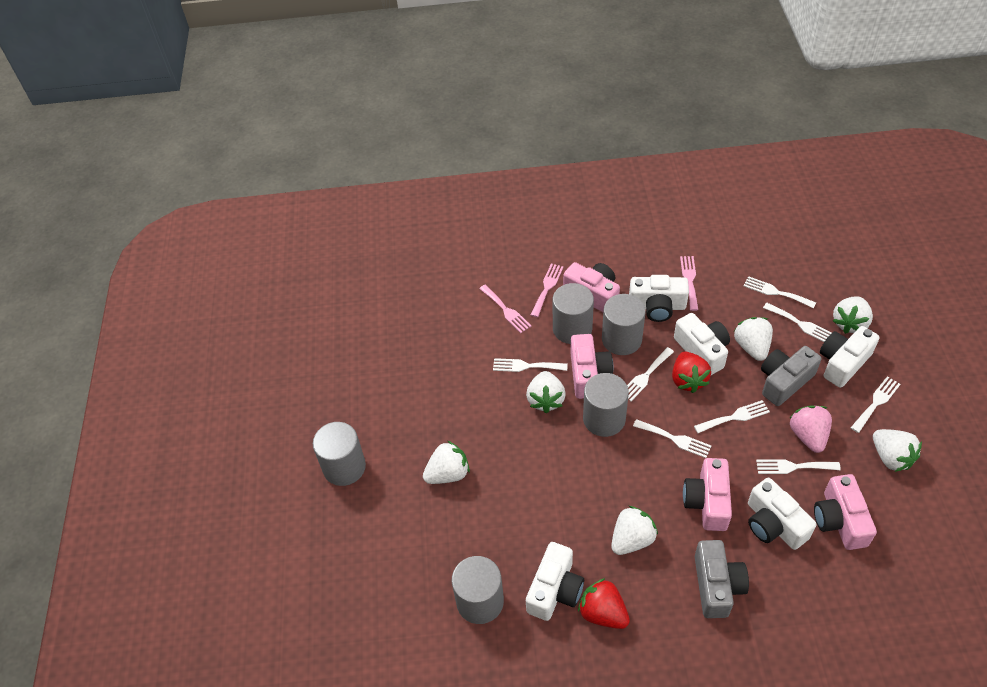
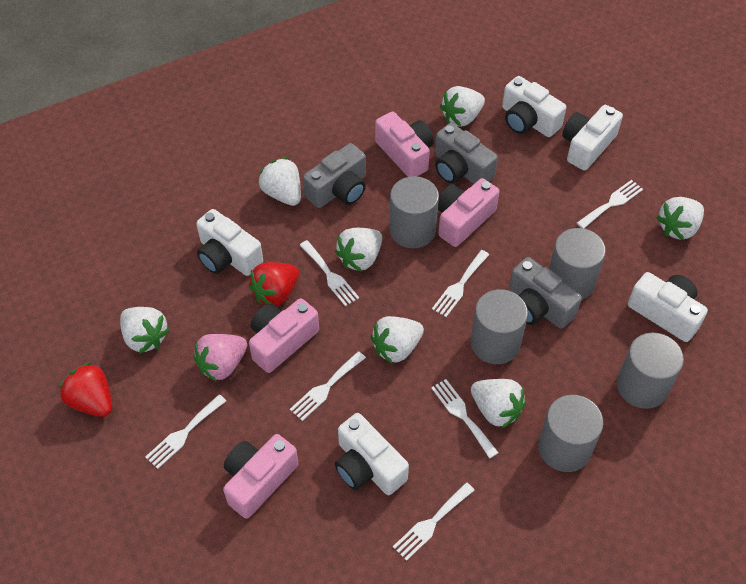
grey camera: 2 -> 3
pink fork: 3 -> 0
white fork: 8 -> 7
white strawberry: 6 -> 7

